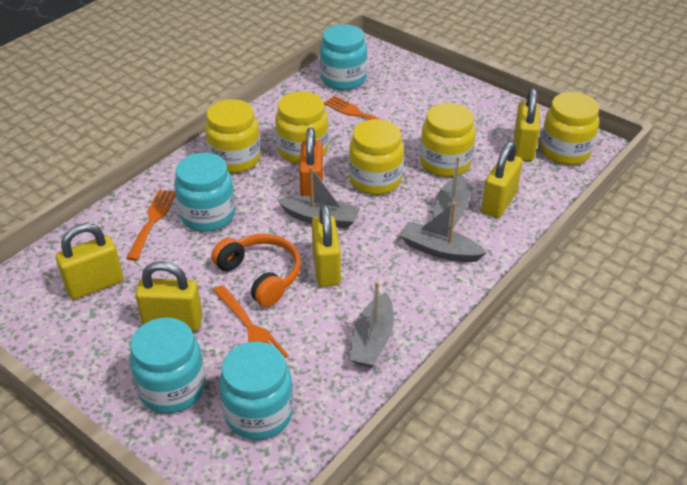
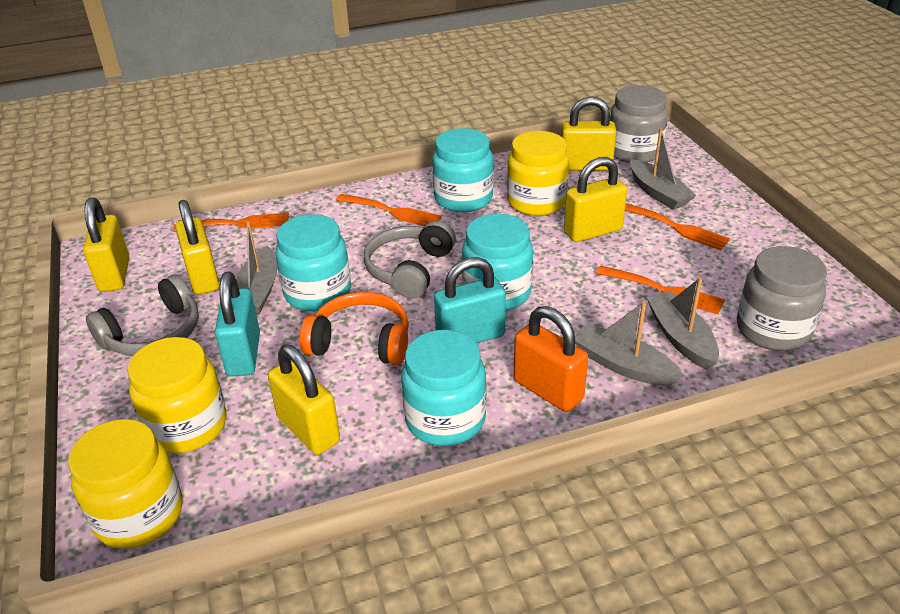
grey headphones: 0 -> 2
grey jar: 0 -> 2
orange fork: 3 -> 4
turquoise padlock: 0 -> 2
yellow jar: 5 -> 3

